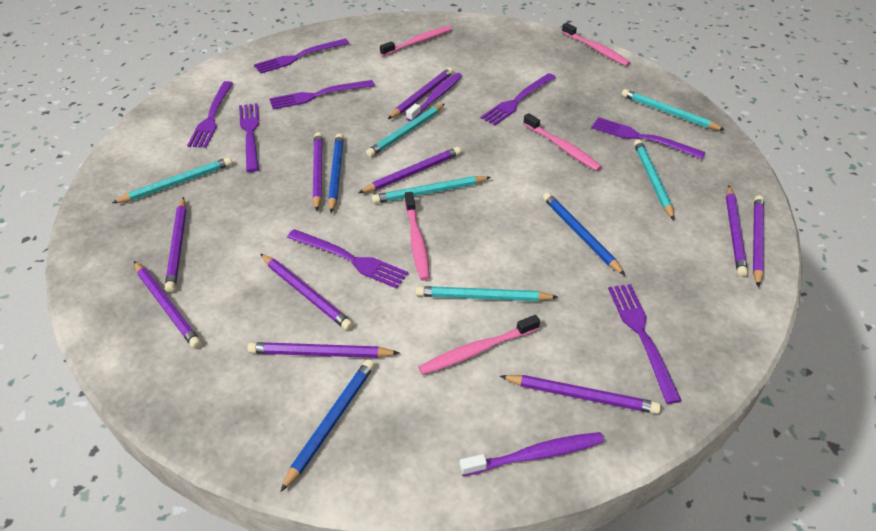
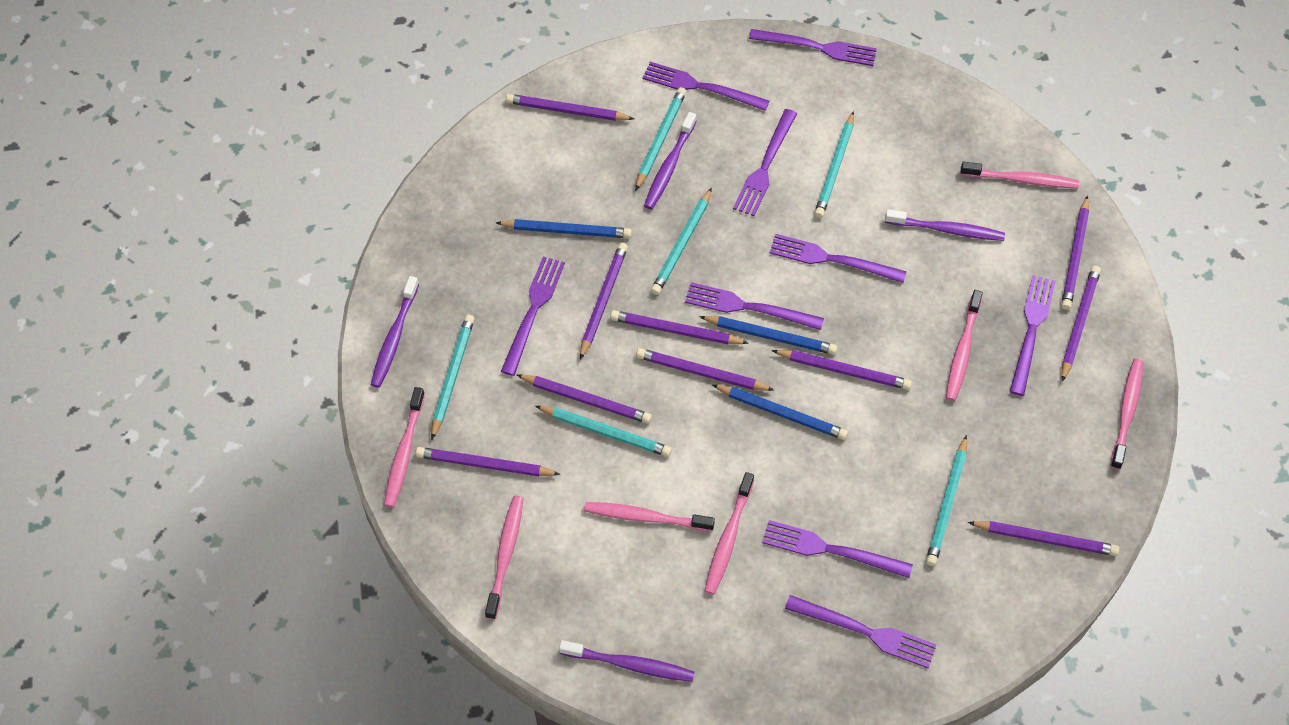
pink toothbrush: 5 -> 7
purple fork: 8 -> 9
purple toothbrush: 2 -> 4

